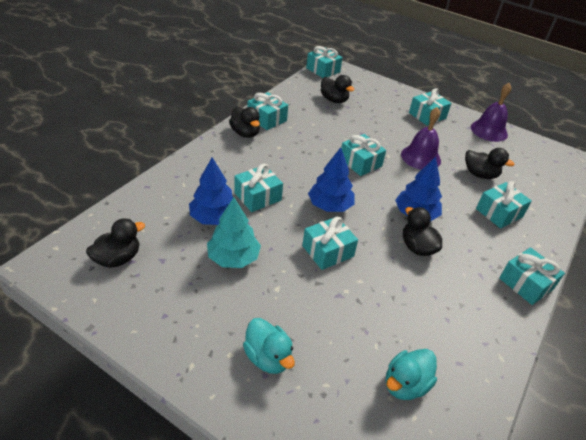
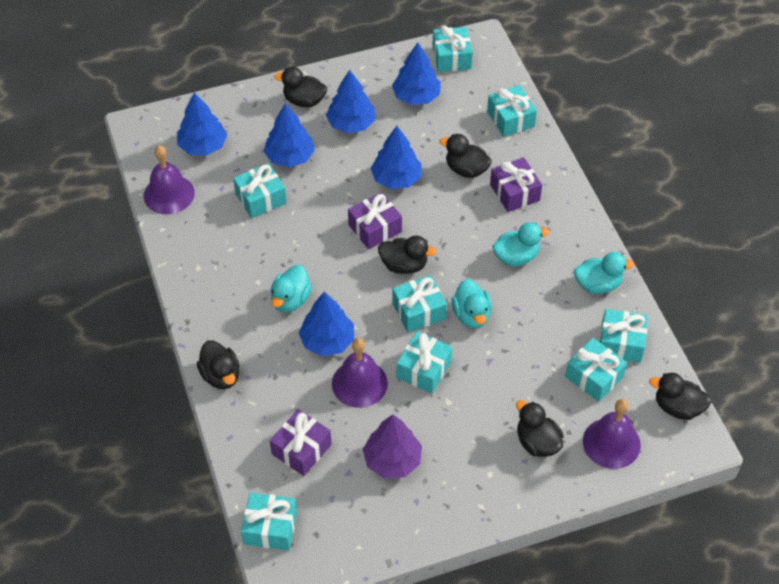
black duck: 5 -> 6
blue tree: 3 -> 6
purple bell: 2 -> 3
purple gift: 0 -> 3
purple tree: 0 -> 1
turquoise duck: 2 -> 4
turquoise tree: 1 -> 0

